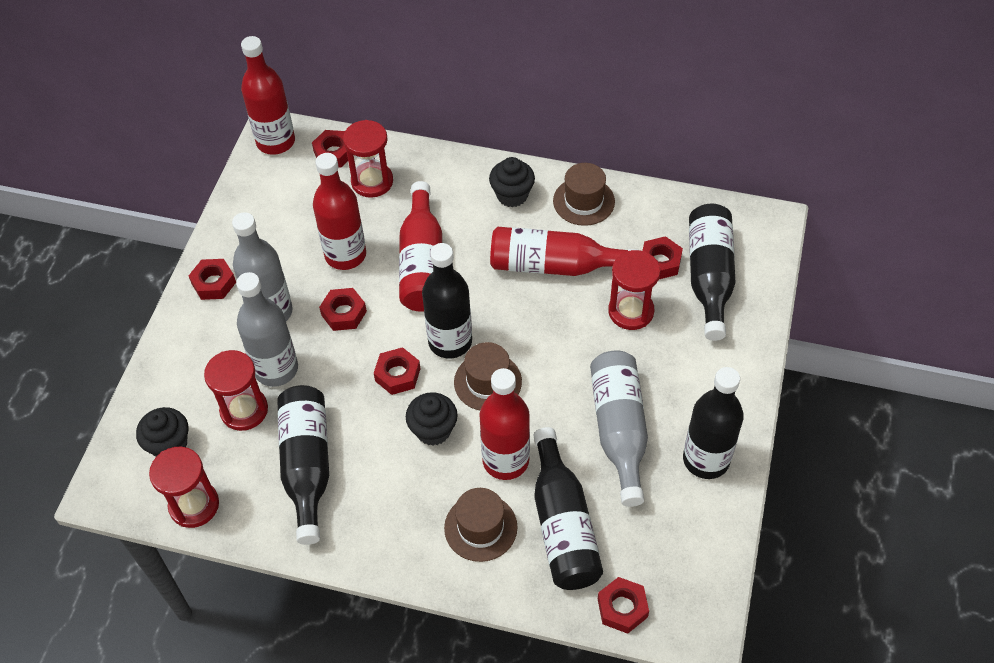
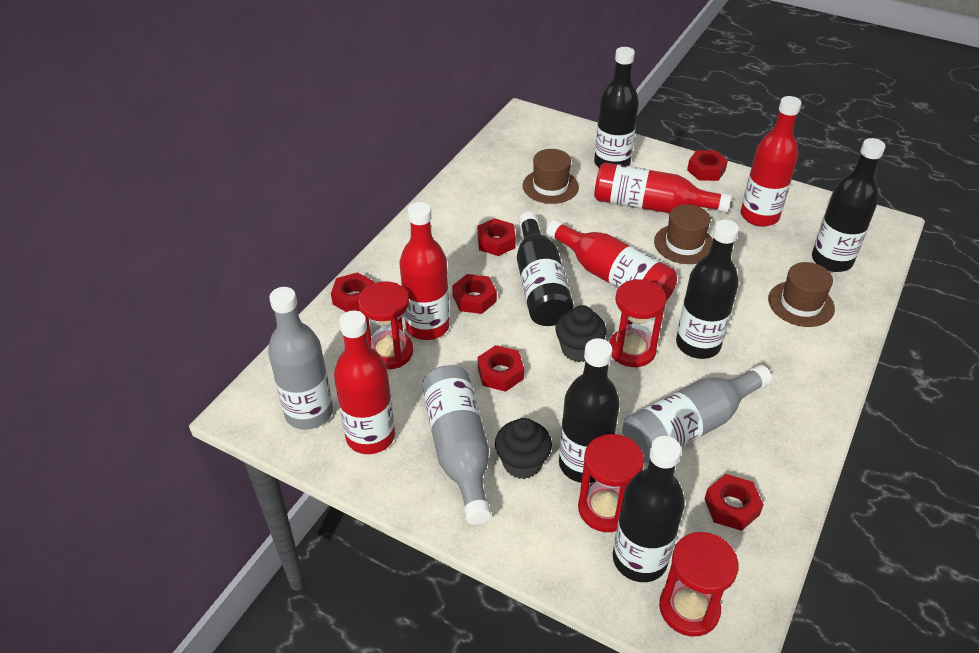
black bottle: 5 -> 6
black cupcake: 3 -> 2

